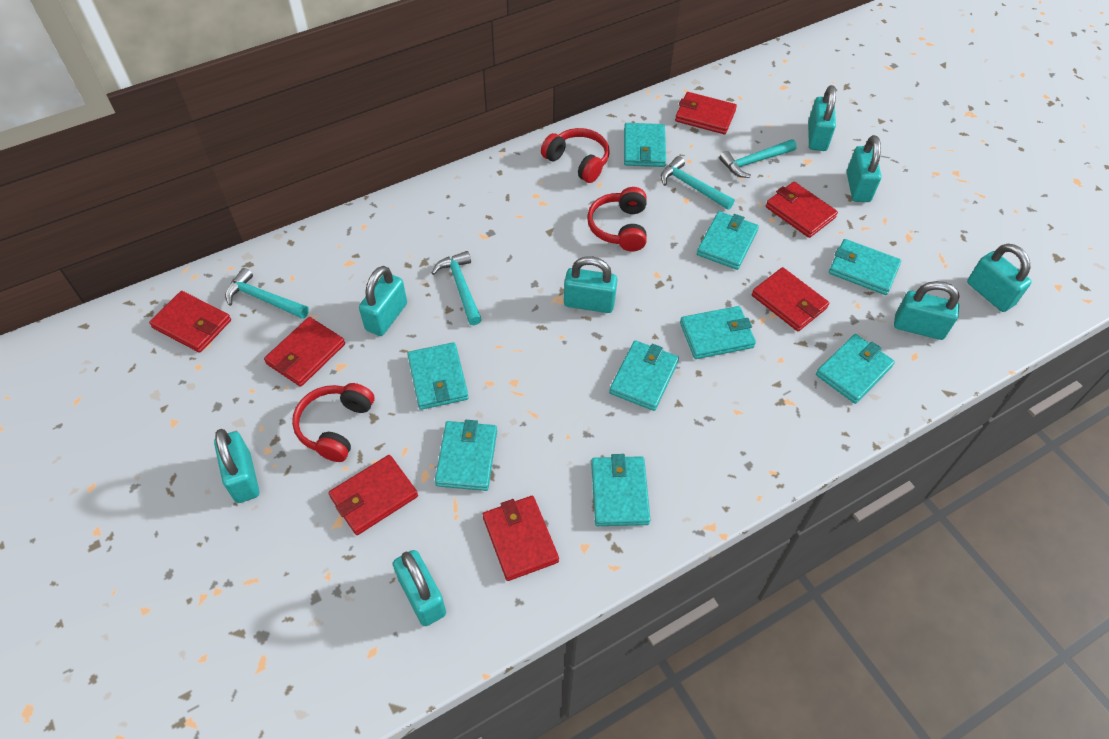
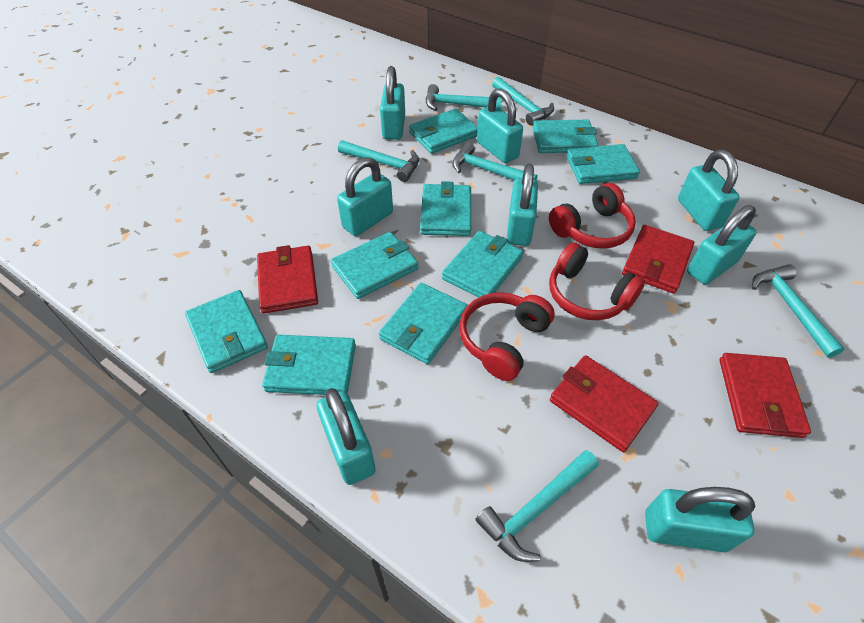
red wallet: 7 -> 4
turquoise hammer: 4 -> 6

